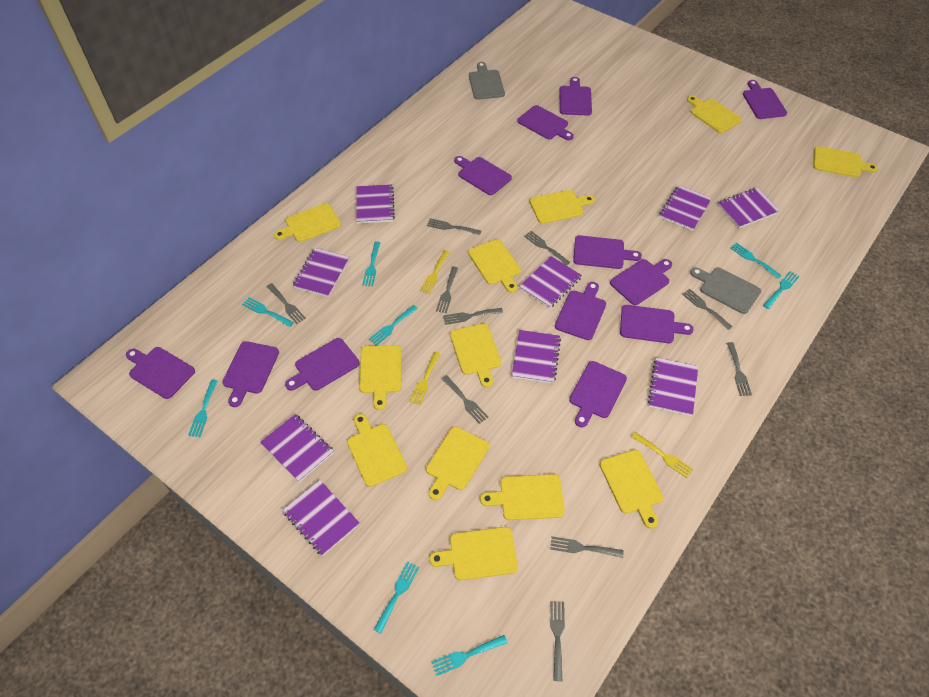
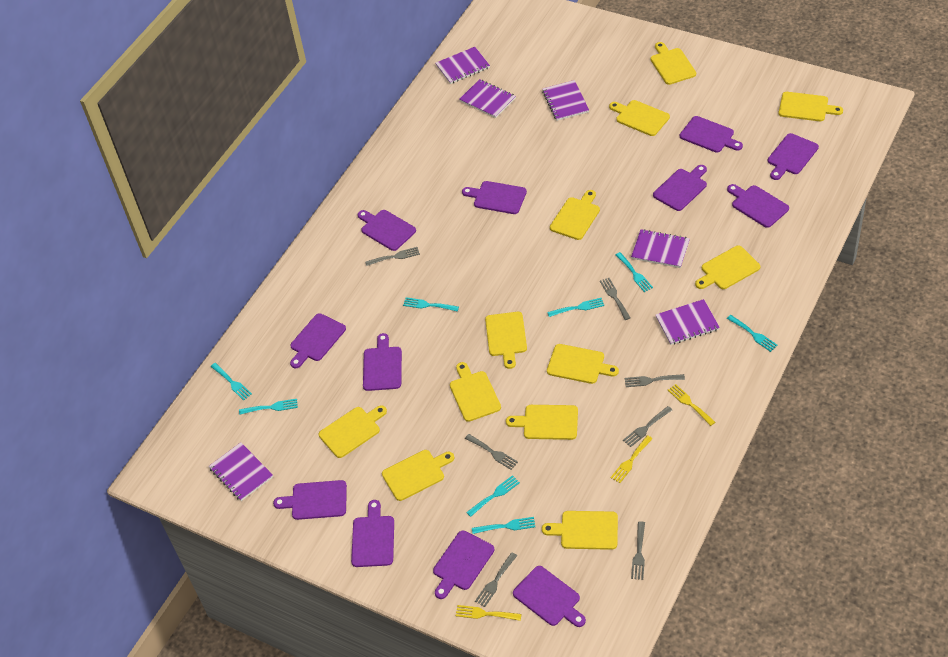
grey cutting board: 2 -> 0
grey fork: 10 -> 7
purple notebook: 9 -> 6

